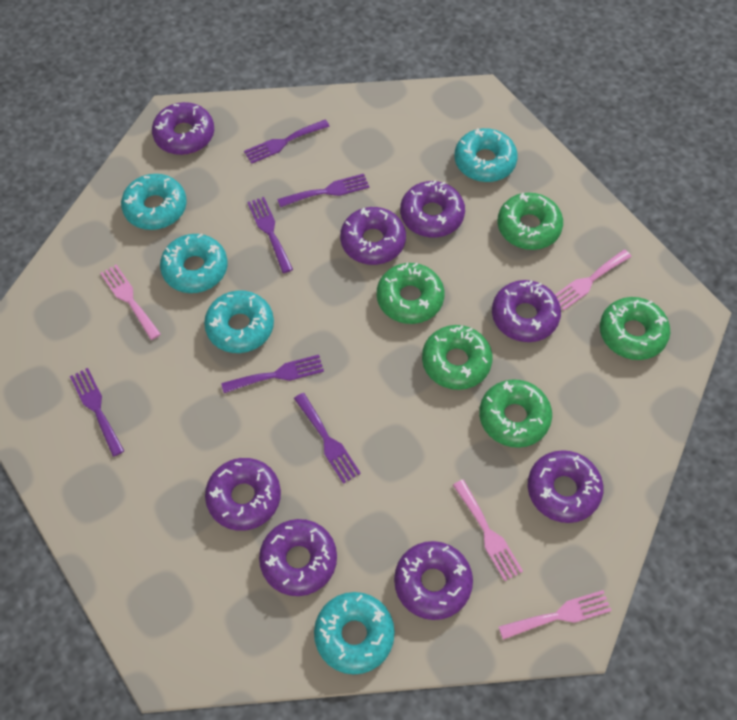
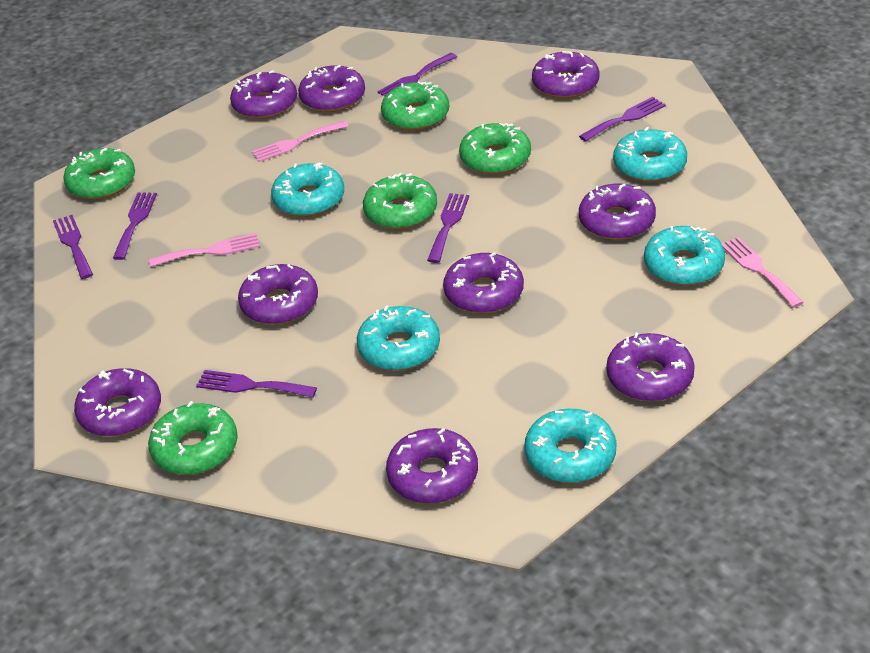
pink fork: 4 -> 3
purple donut: 8 -> 9

